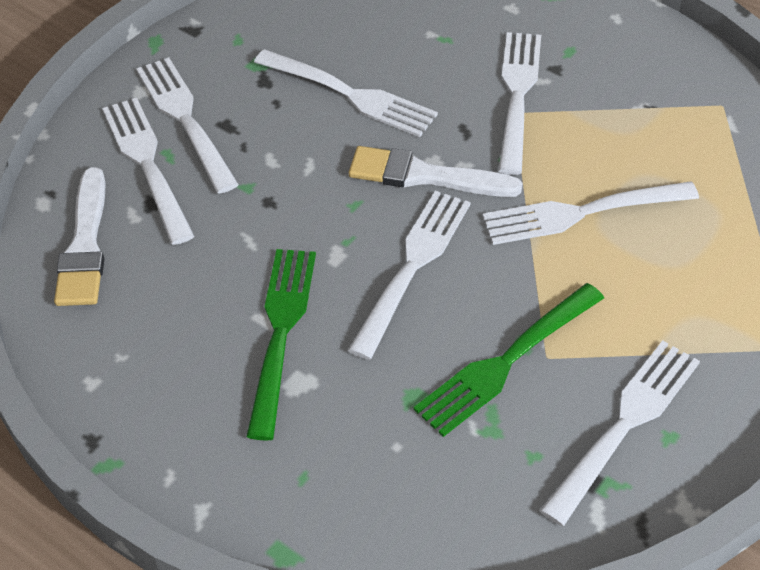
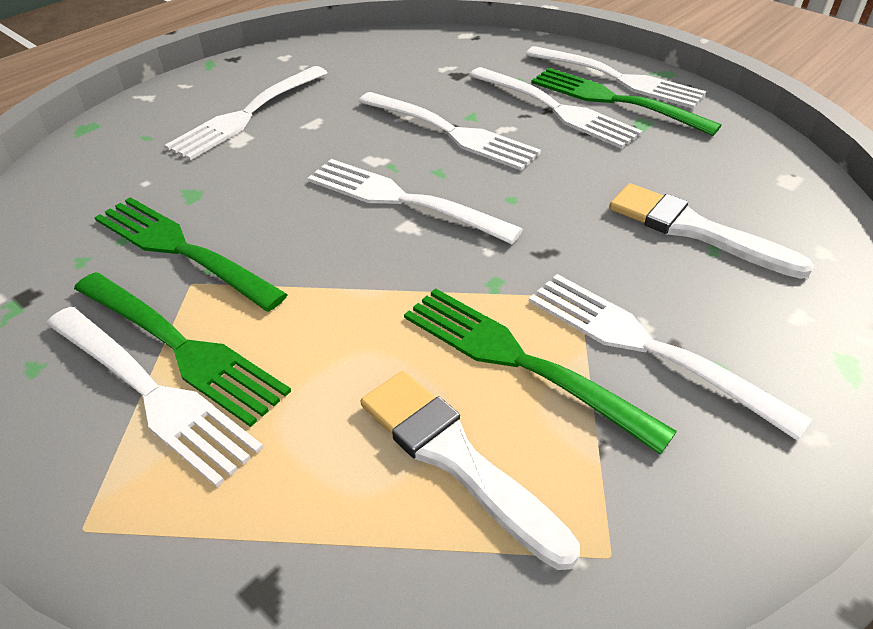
green fork: 2 -> 4

